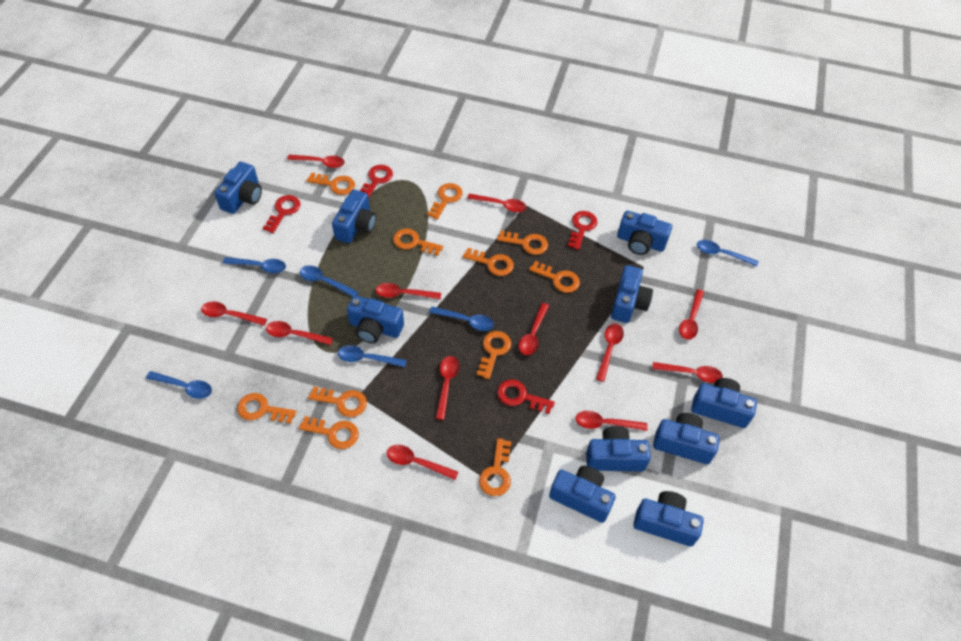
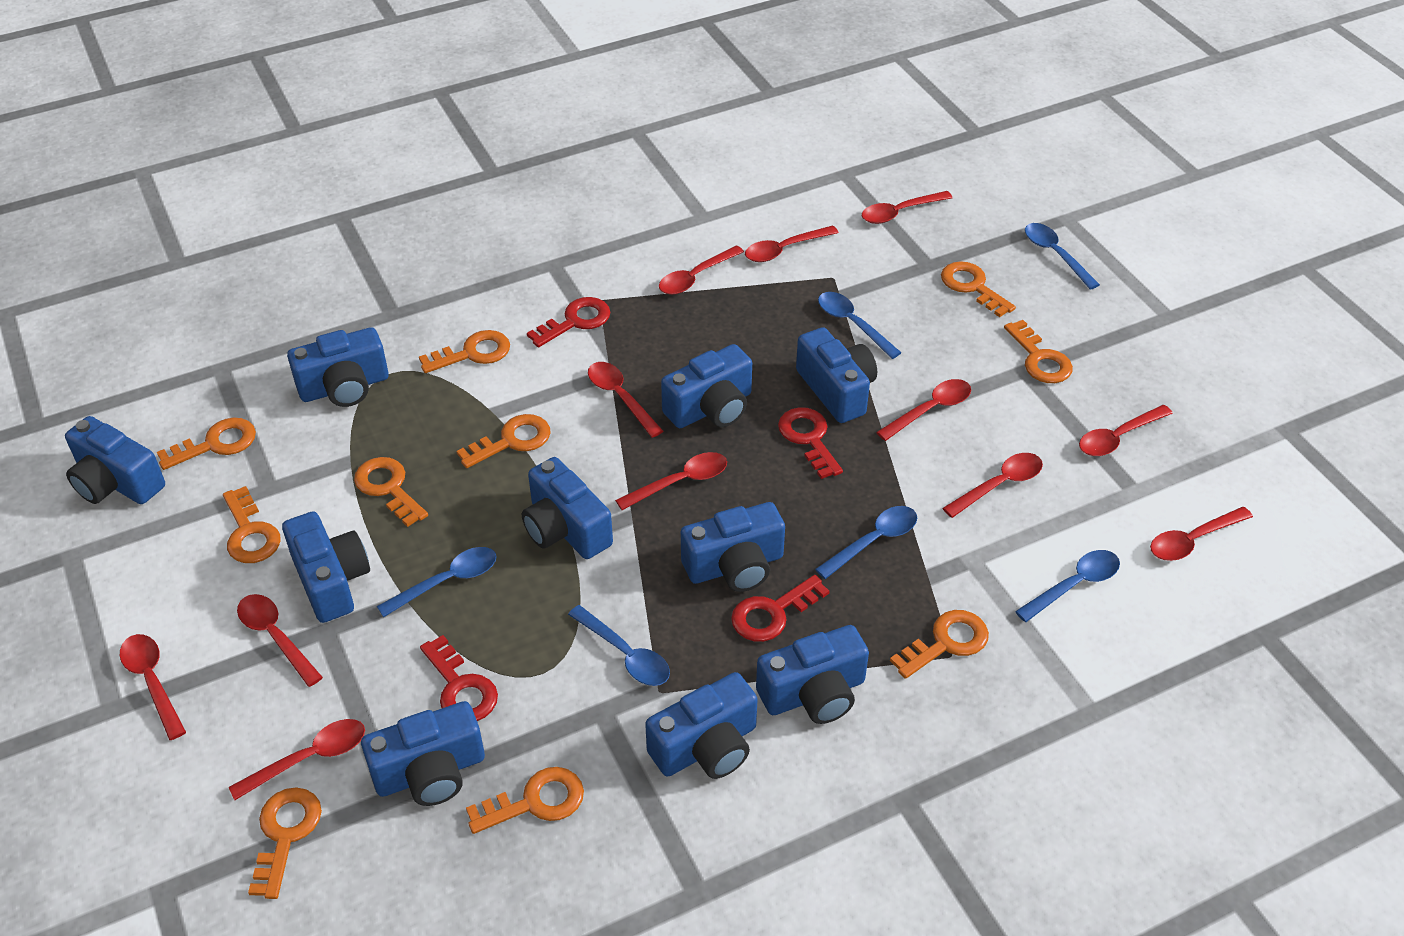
orange key: 11 -> 10

